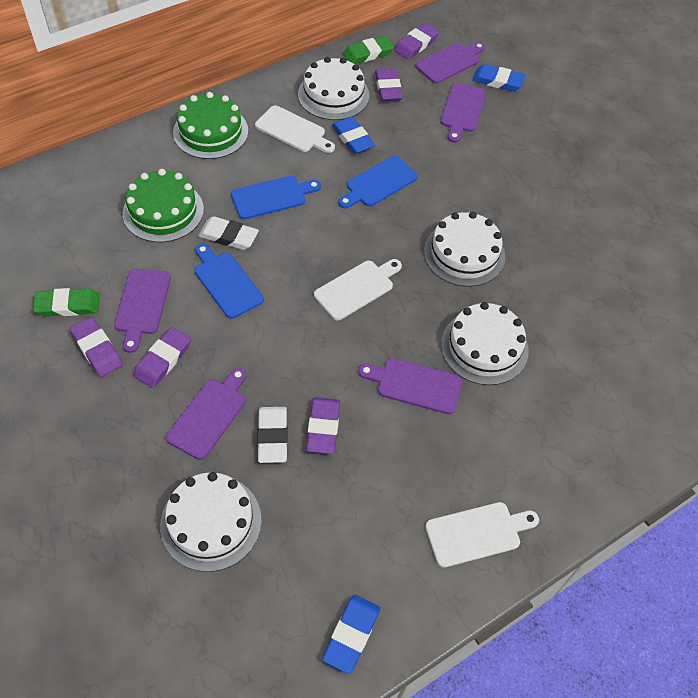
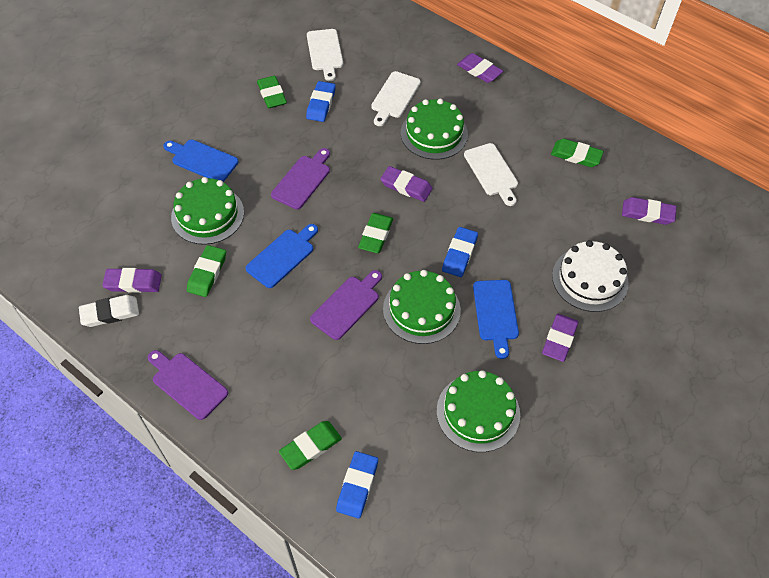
green cake: 2 -> 4
green eraser: 2 -> 5
purple cutting board: 5 -> 3
white cake: 4 -> 1
white eraser: 2 -> 1

